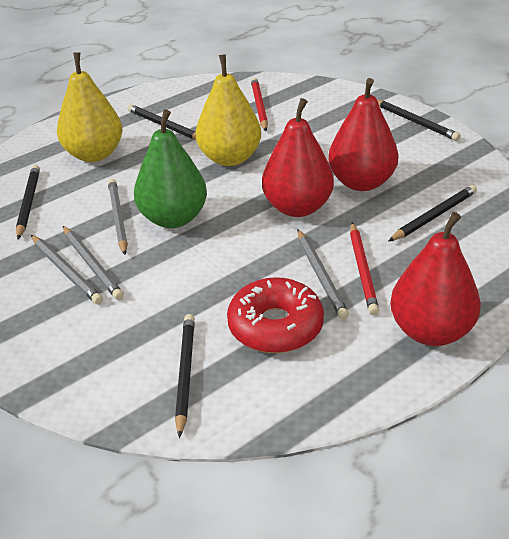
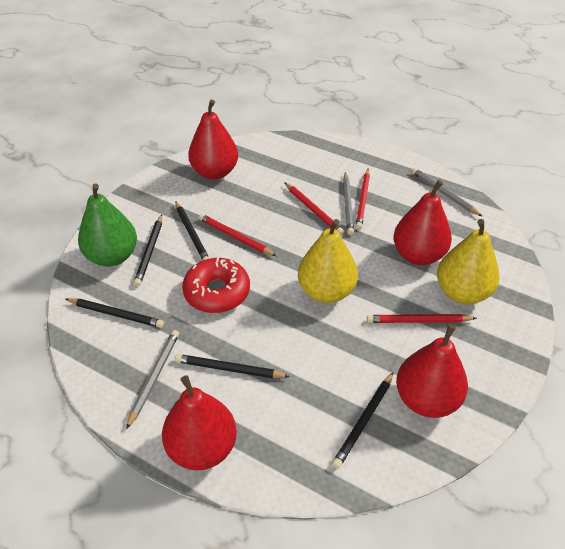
grey pencil: 4 -> 3
red pear: 3 -> 4
red pencil: 2 -> 4

